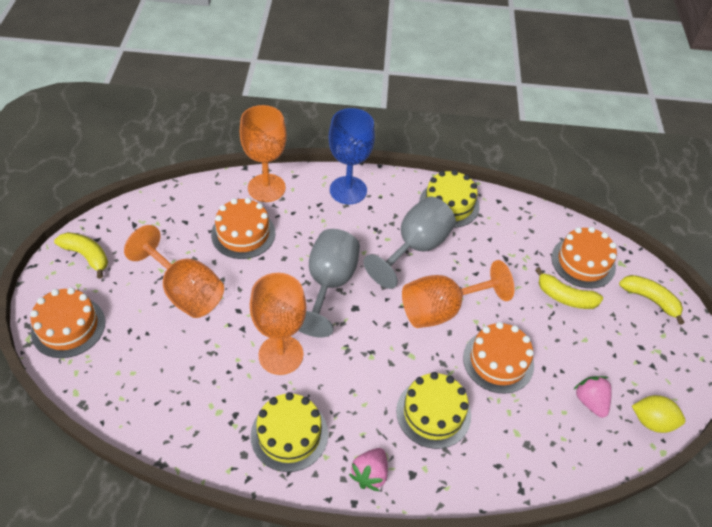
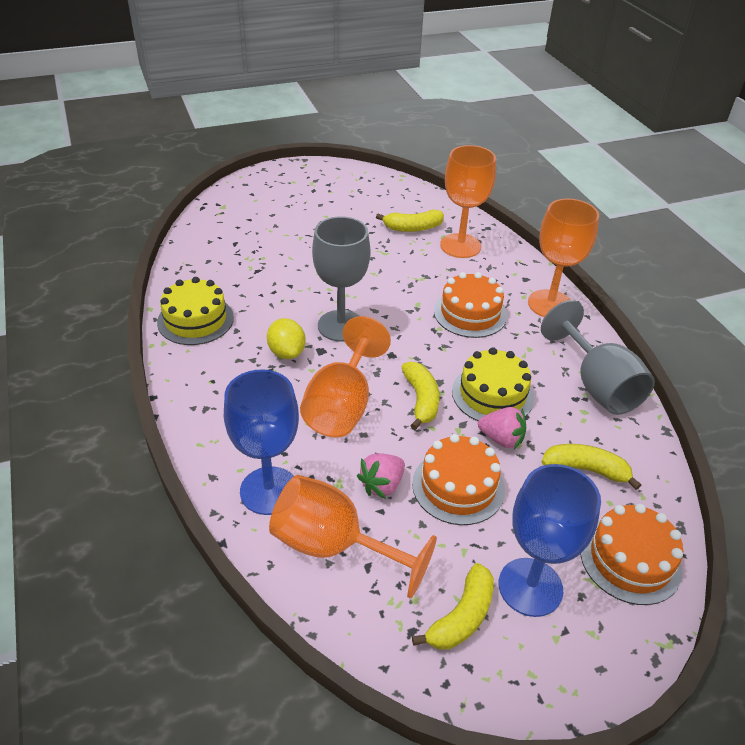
blue goblet: 1 -> 2
orange cake: 4 -> 3
yellow banana: 3 -> 4
yellow cake: 3 -> 2

